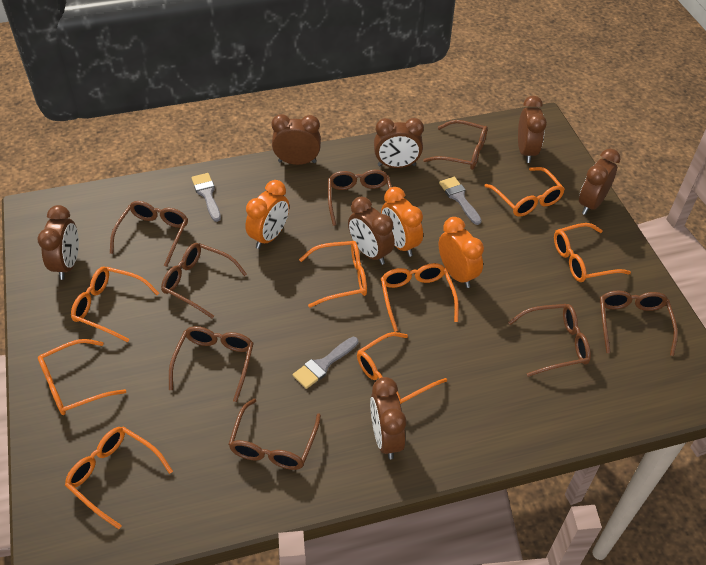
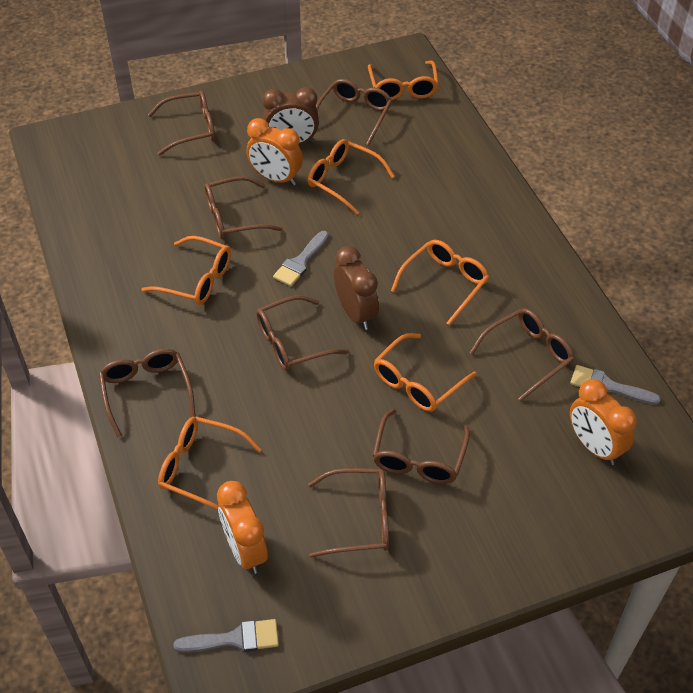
brown clock: 7 -> 2
orange glasses: 8 -> 6

